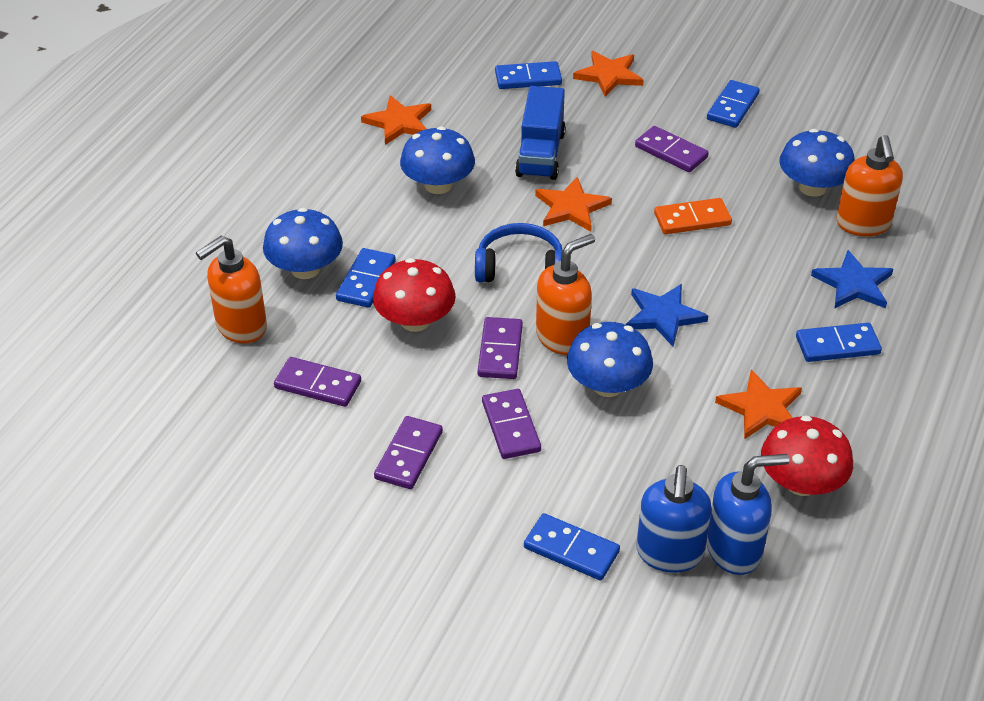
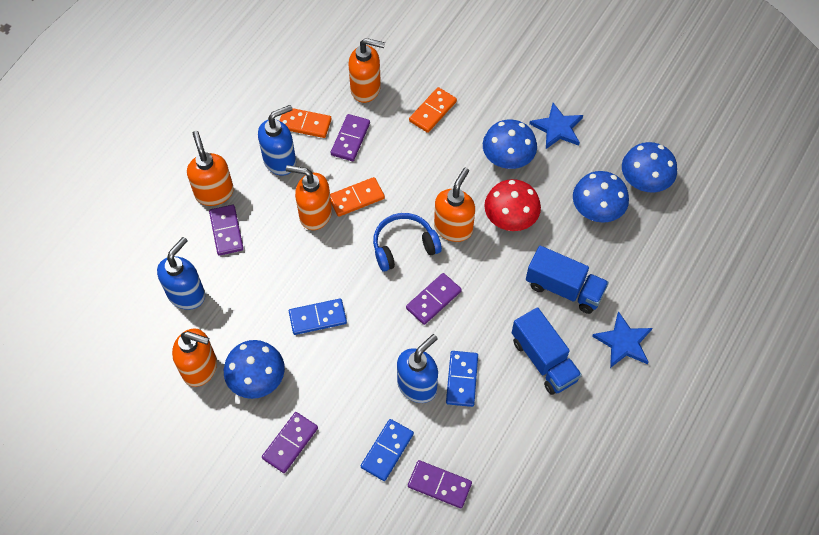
blue domino: 5 -> 3
blue soap dispenser: 2 -> 3
blue truck: 1 -> 2
orange domino: 1 -> 3
orange soap dispenser: 3 -> 5
orange star: 4 -> 0
red mushroom: 2 -> 1

